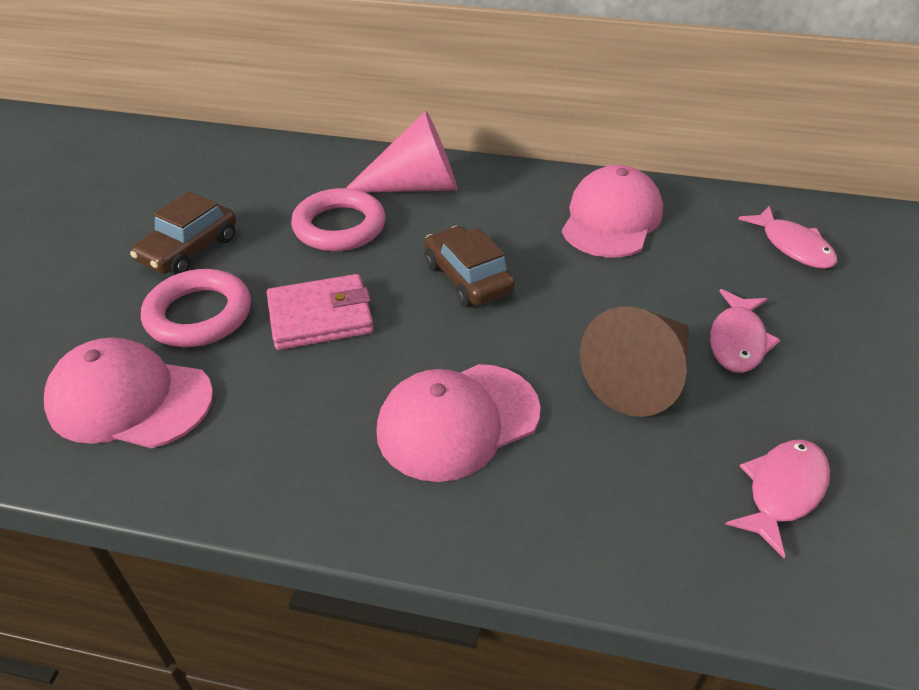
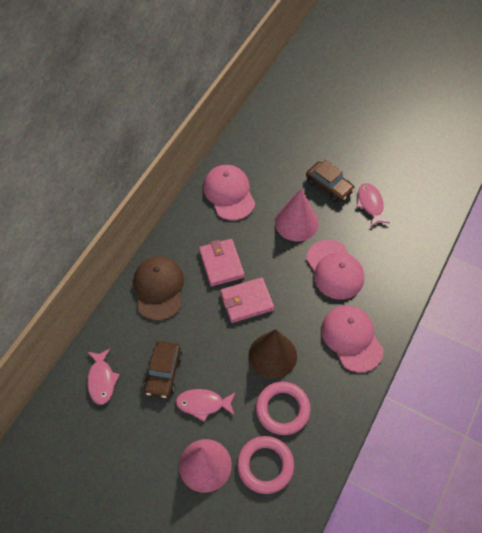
brown cap: 0 -> 1
pink cone: 1 -> 2
pink wallet: 1 -> 2

